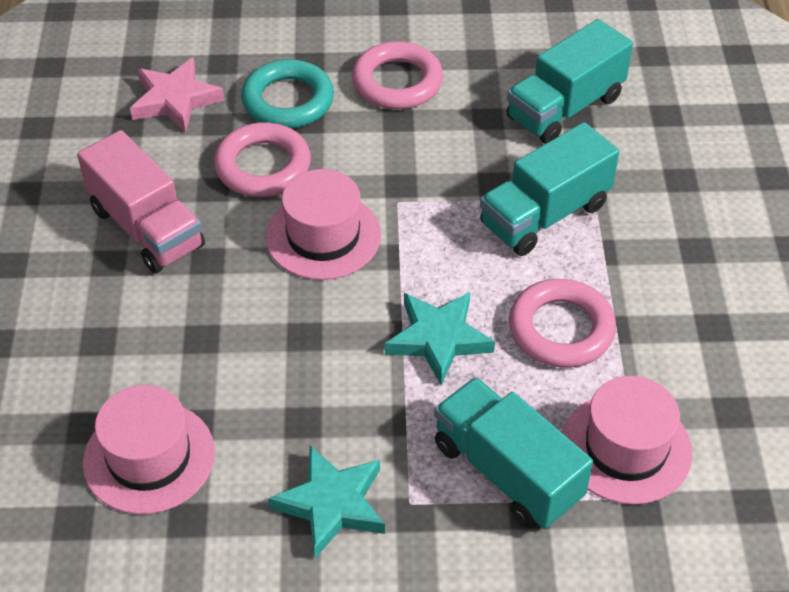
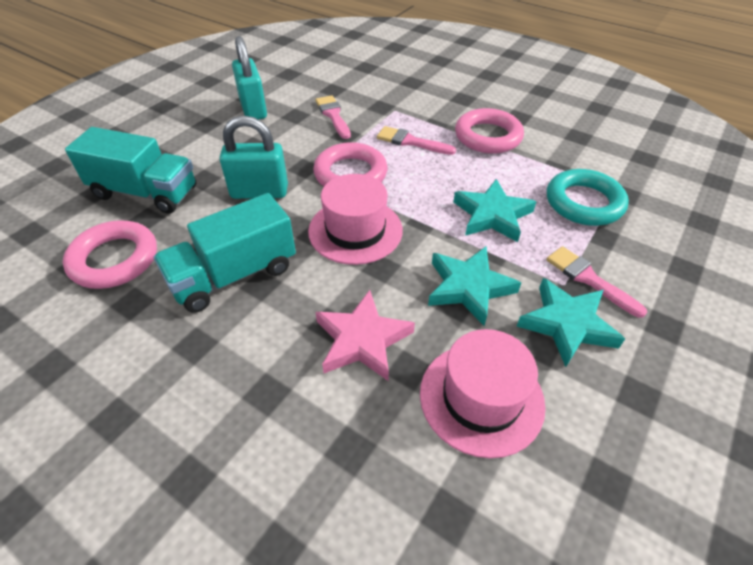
pink brush: 0 -> 3
pink hat: 3 -> 2
pink truck: 1 -> 0
turquoise padlock: 0 -> 2
turquoise star: 2 -> 3
turquoise truck: 3 -> 2

